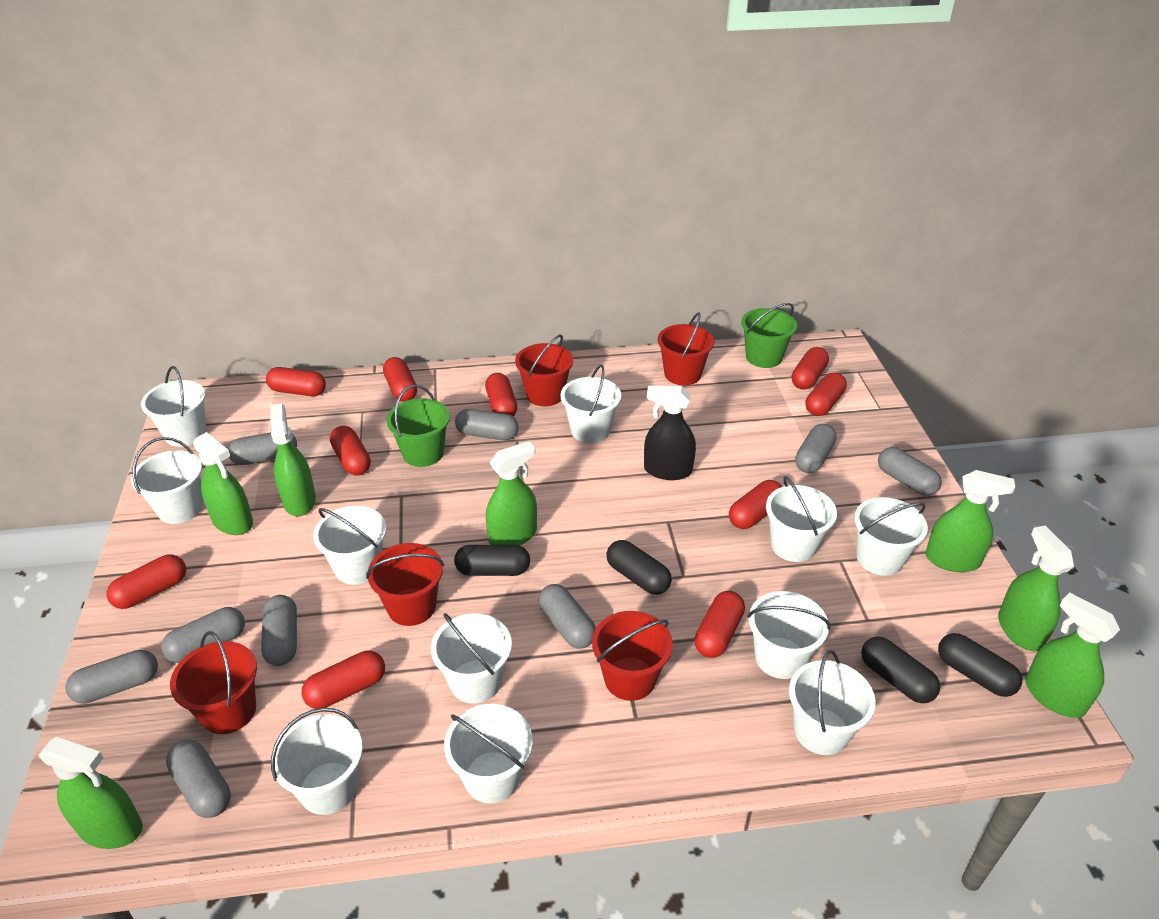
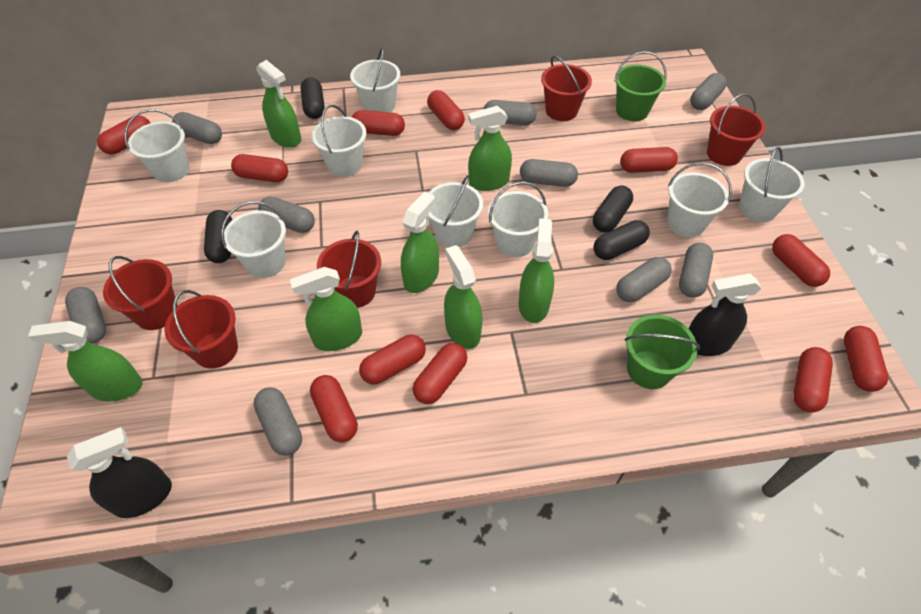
black spray bottle: 1 -> 2
red capsule: 10 -> 11
white bucket: 11 -> 8

